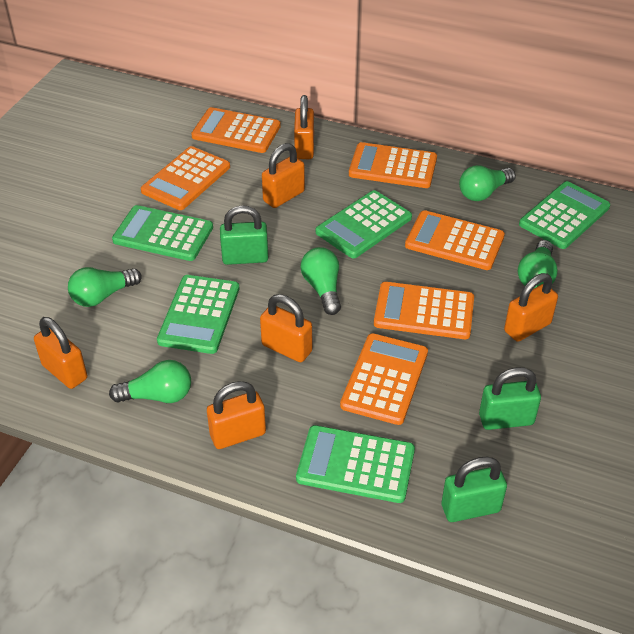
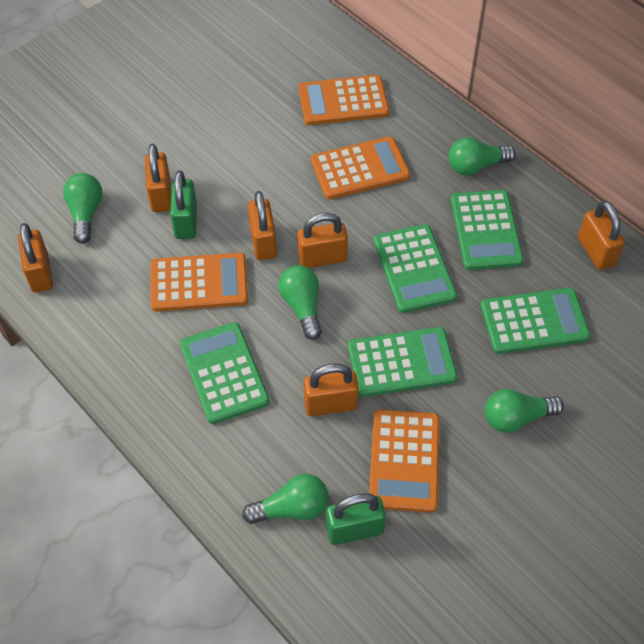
green padlock: 3 -> 2
orange calculator: 6 -> 4

